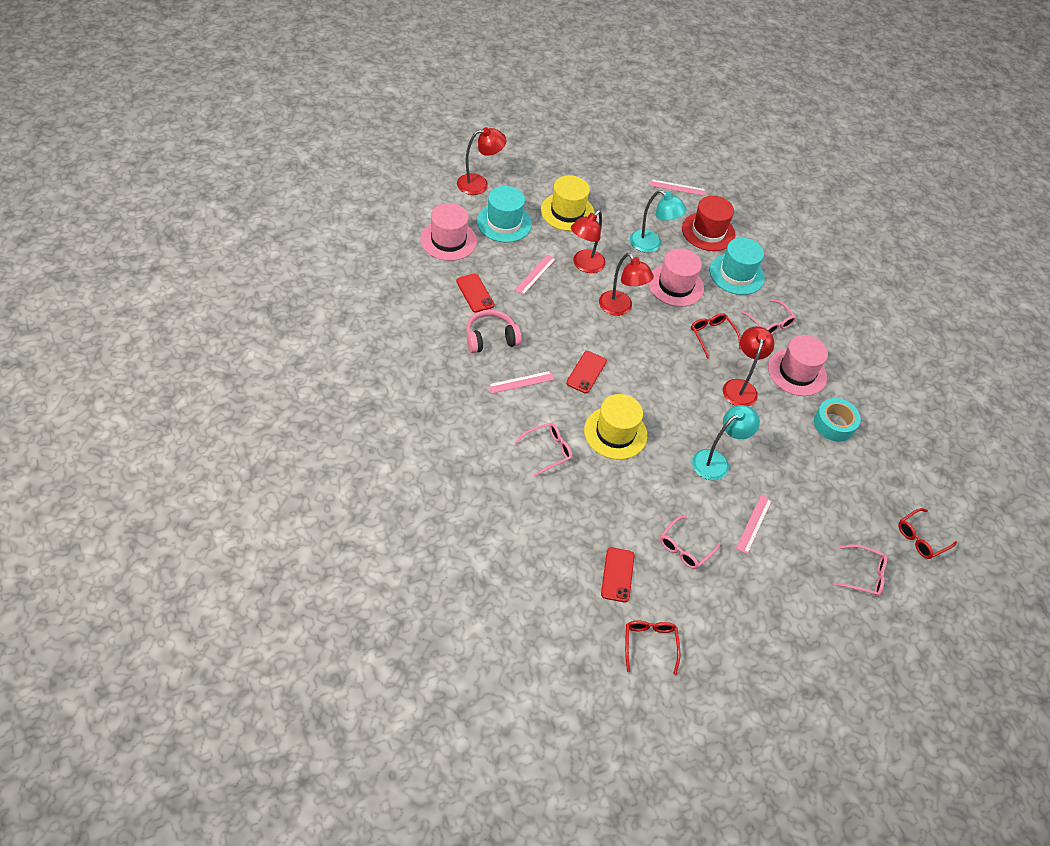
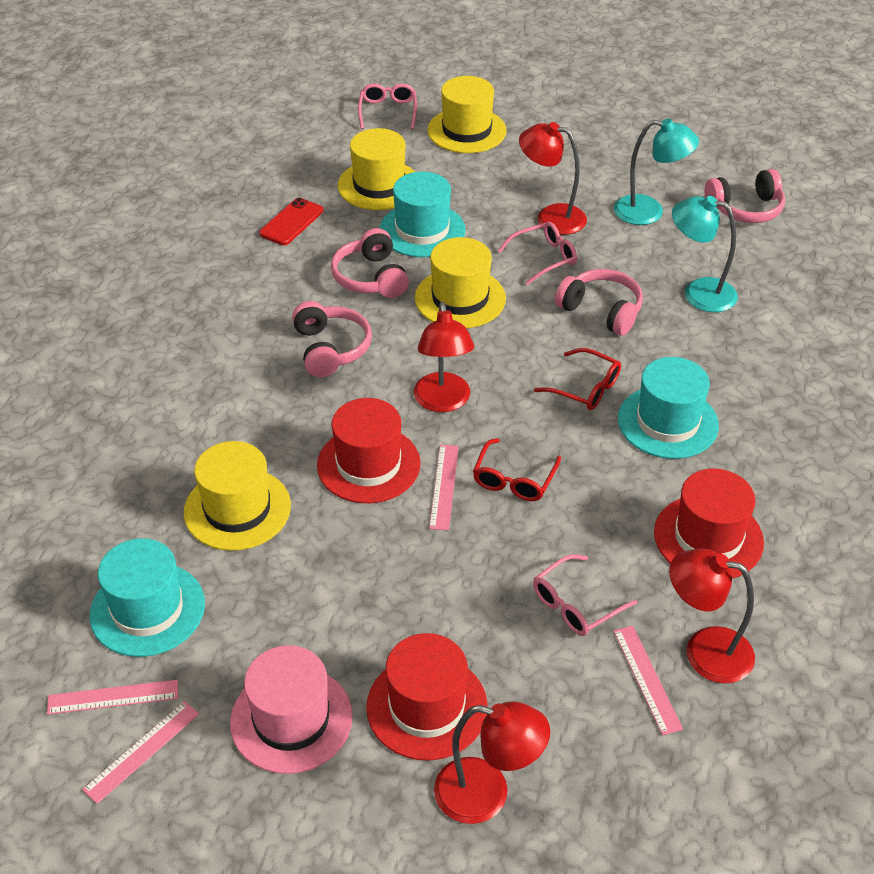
pink glasses: 4 -> 3
pink hat: 3 -> 1
pink headphones: 1 -> 4
red glasses: 3 -> 2
red hat: 1 -> 3
red phone: 3 -> 1
turquoise hat: 2 -> 3
turquoise tape: 1 -> 0
yellow hat: 2 -> 4

